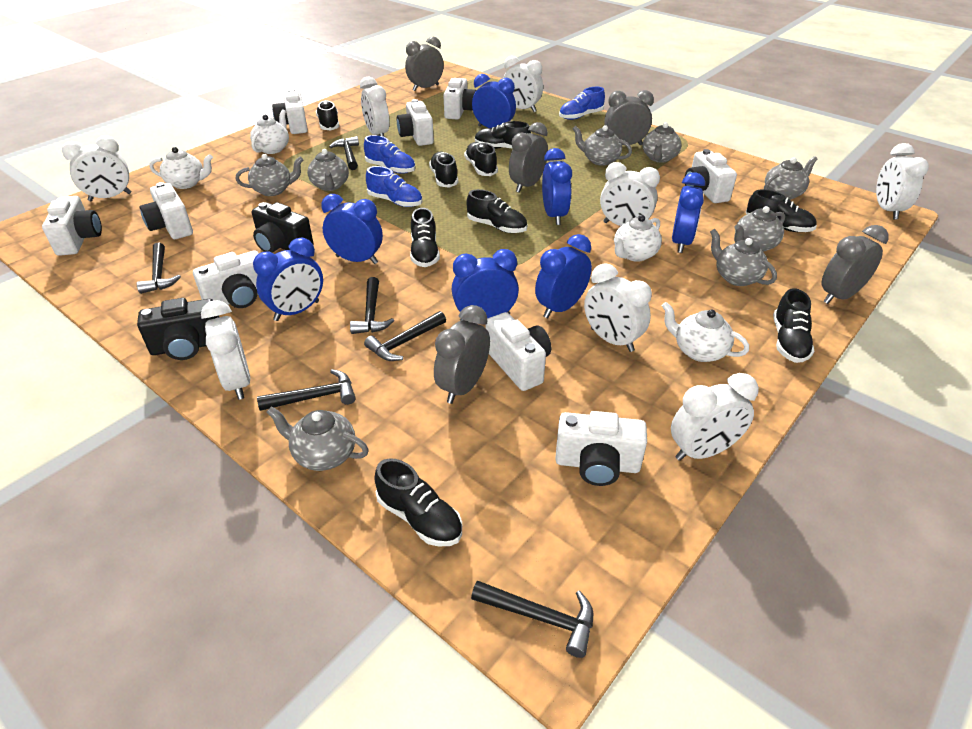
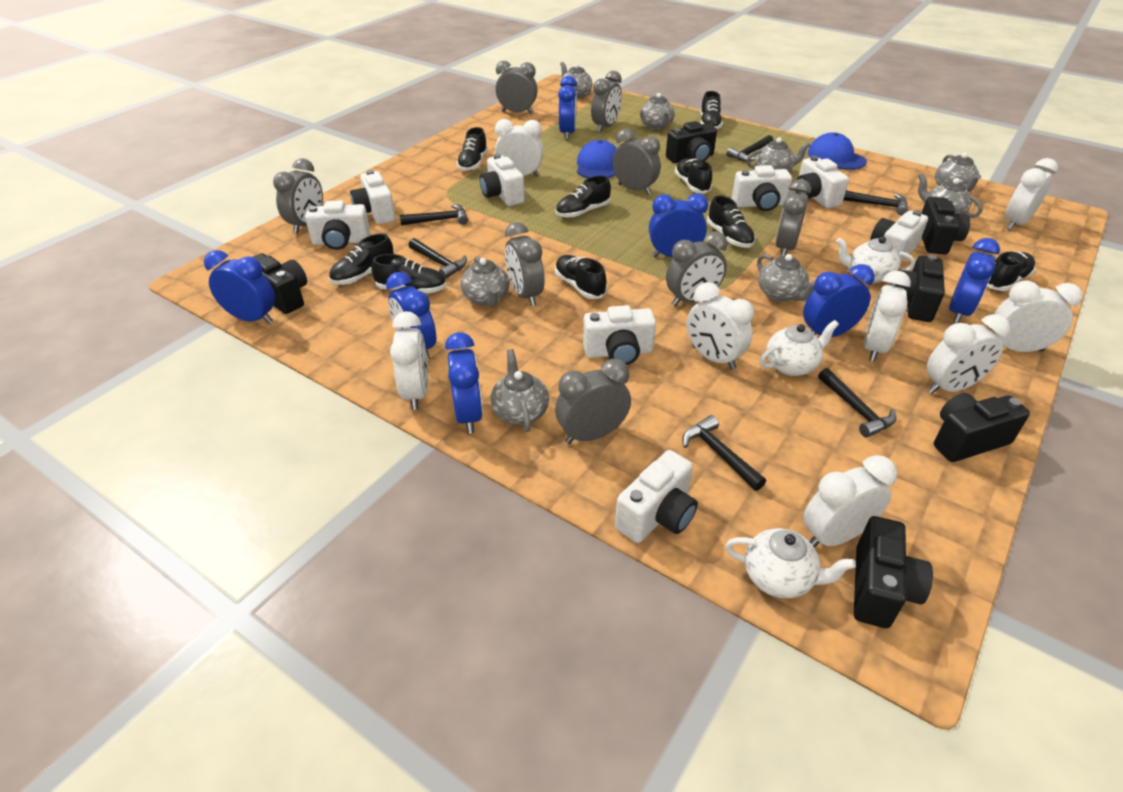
black camera: 2 -> 6
blue cap: 0 -> 2
blue shoe: 3 -> 0
grey clock: 5 -> 8
white camera: 9 -> 8
white teapot: 4 -> 3

